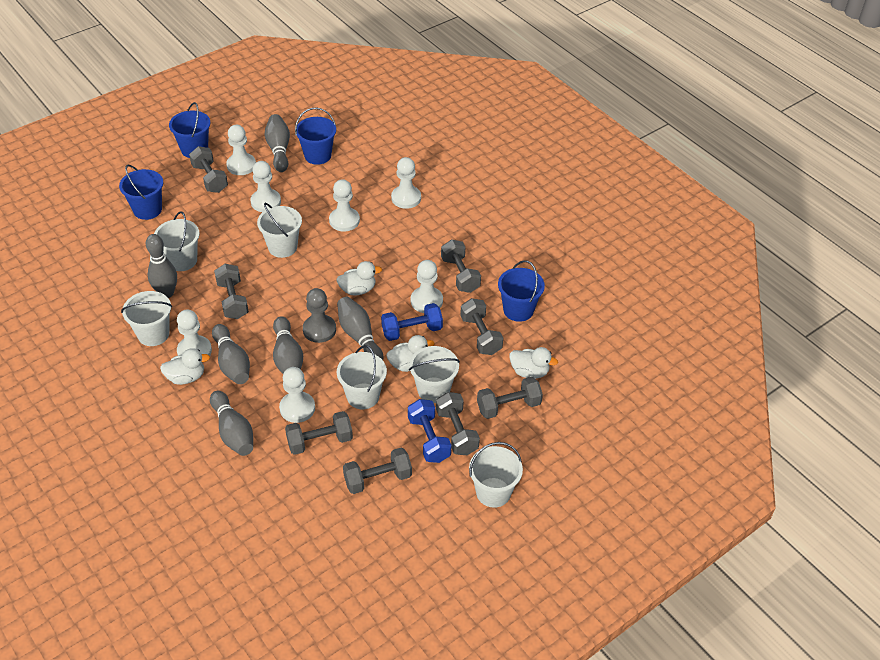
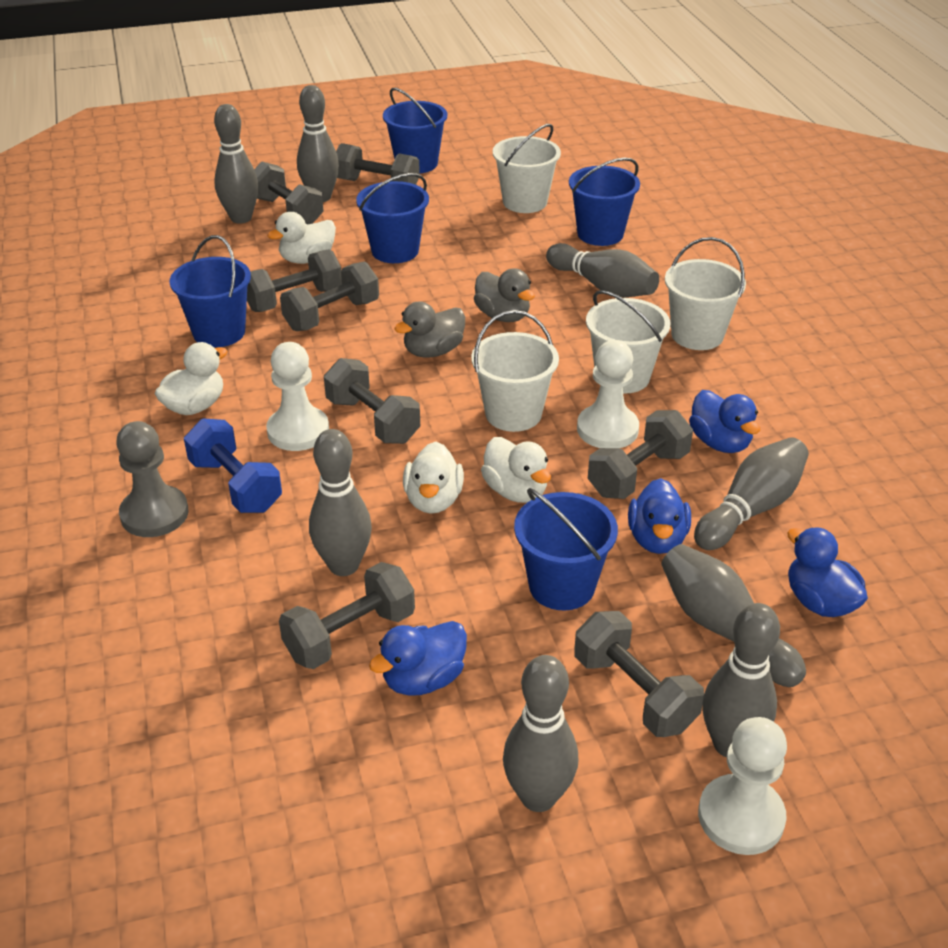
blue bucket: 4 -> 5
blue duck: 0 -> 4
blue dumbbell: 2 -> 1
grey bowling pin: 6 -> 8
grey duck: 0 -> 2
white bucket: 6 -> 4
white pawn: 7 -> 3

